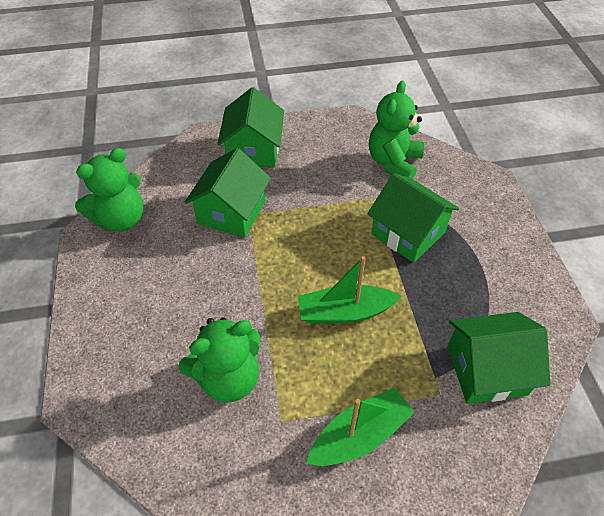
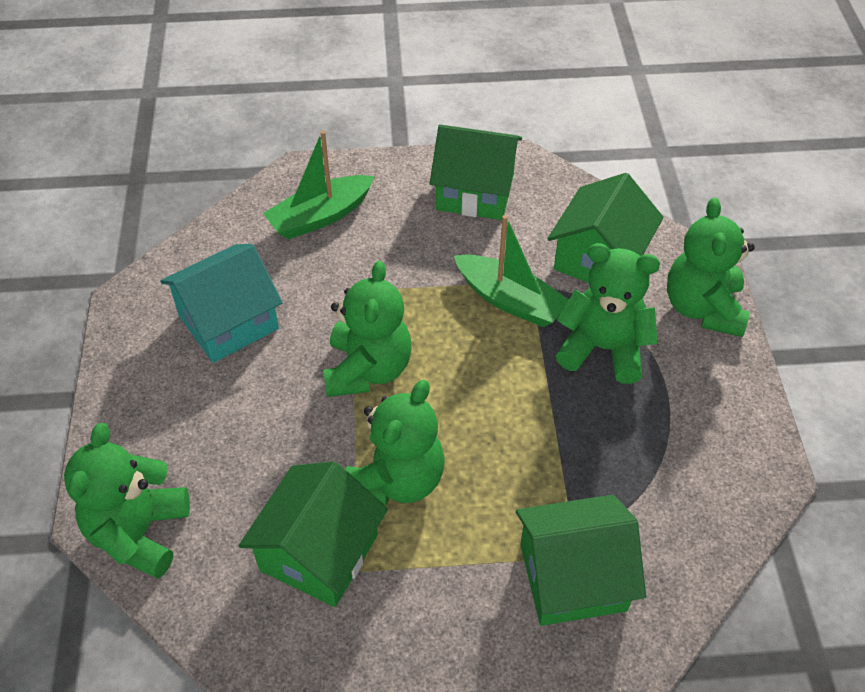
green teddy bear: 3 -> 5
turquoise house: 0 -> 1

